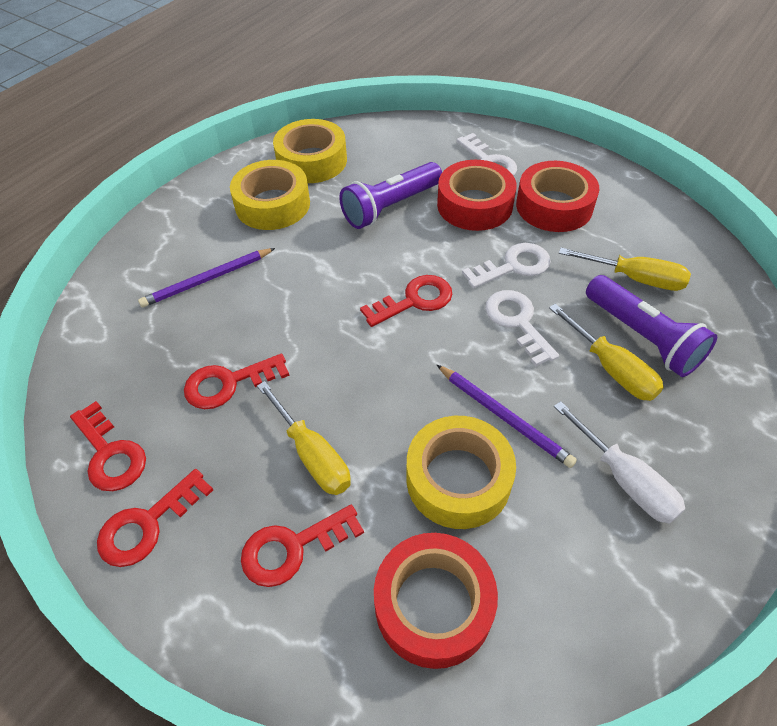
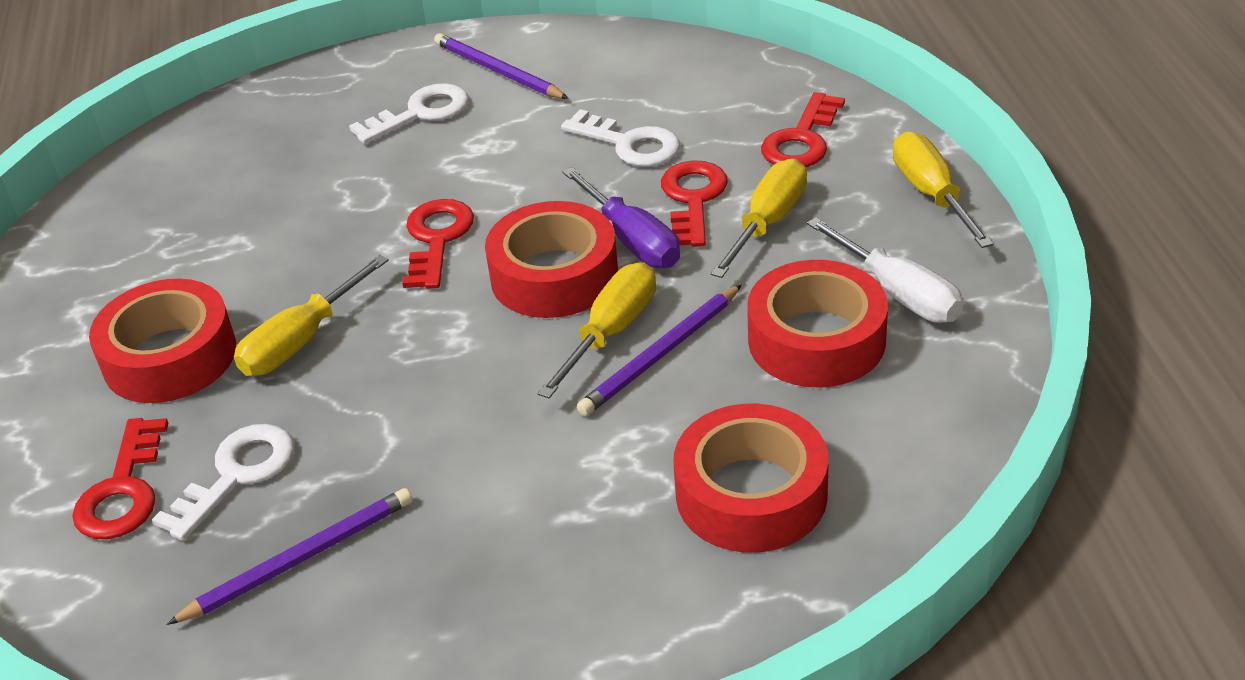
purple flashlight: 2 -> 0
purple pencil: 2 -> 3
purple screwdriver: 0 -> 1
red key: 5 -> 4
red tape: 3 -> 4
yellow screwdriver: 3 -> 4
yellow tape: 3 -> 0

